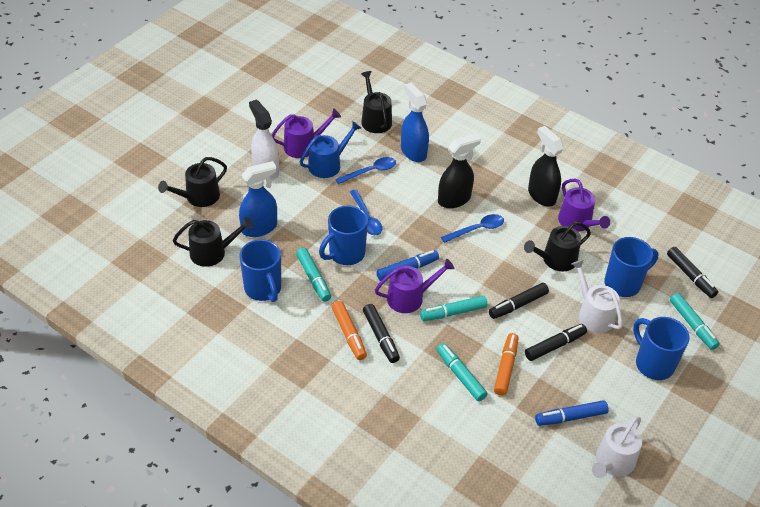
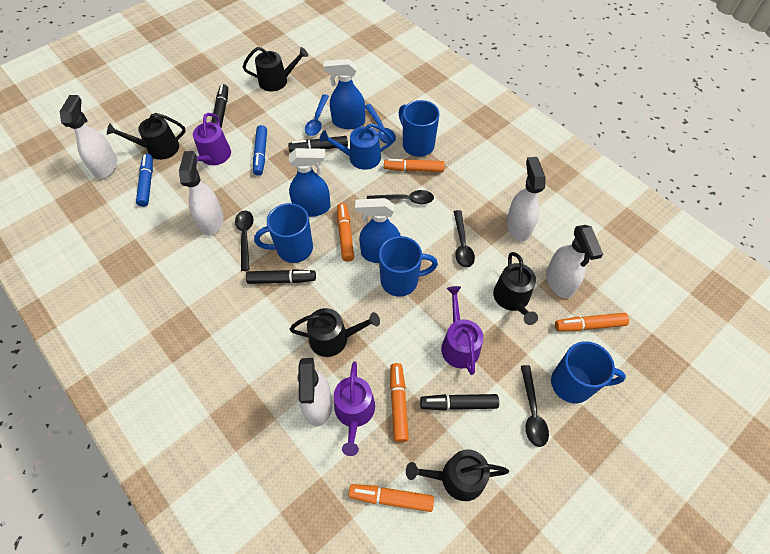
black spoon: 0 -> 4
black spray bottle: 2 -> 0
black watering can: 4 -> 5
blue spoon: 3 -> 2
blue spray bottle: 2 -> 3
orange marker: 2 -> 5
turquoise marker: 4 -> 0
white spray bottle: 1 -> 5
white watering can: 2 -> 0

